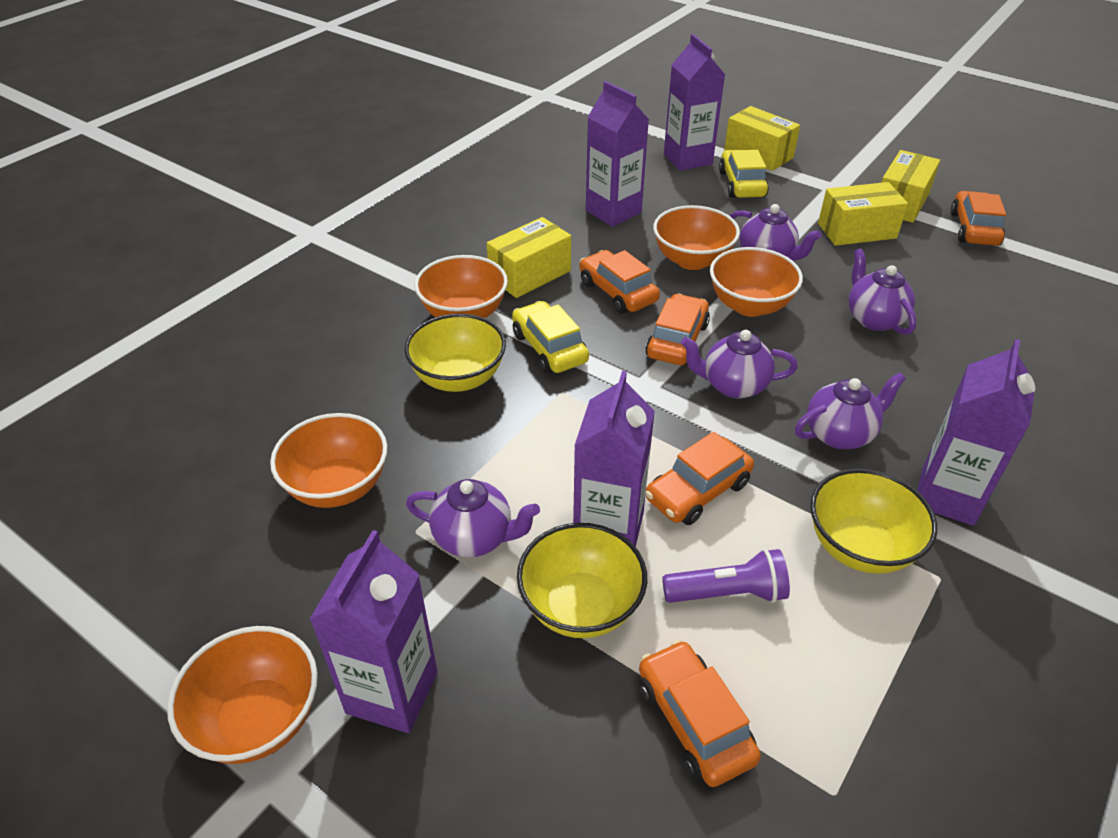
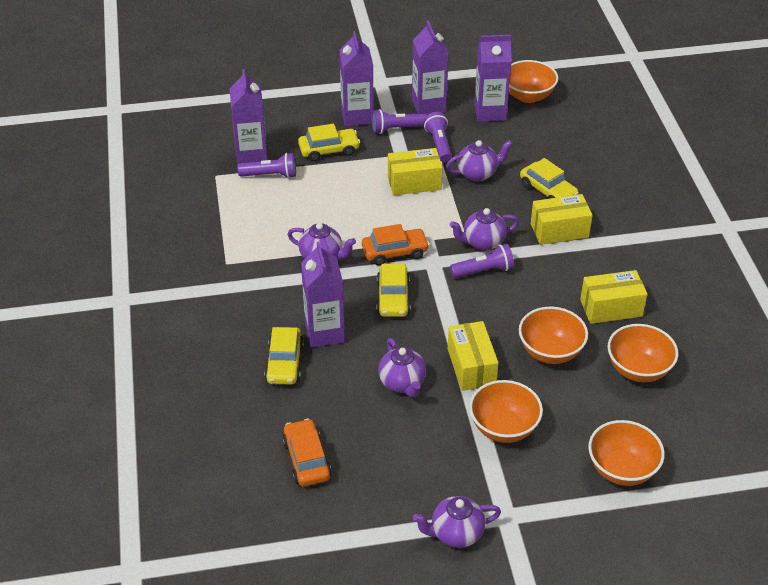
orange car: 5 -> 2
purple flashlight: 1 -> 4
yellow bowl: 3 -> 0
yellow car: 2 -> 4

